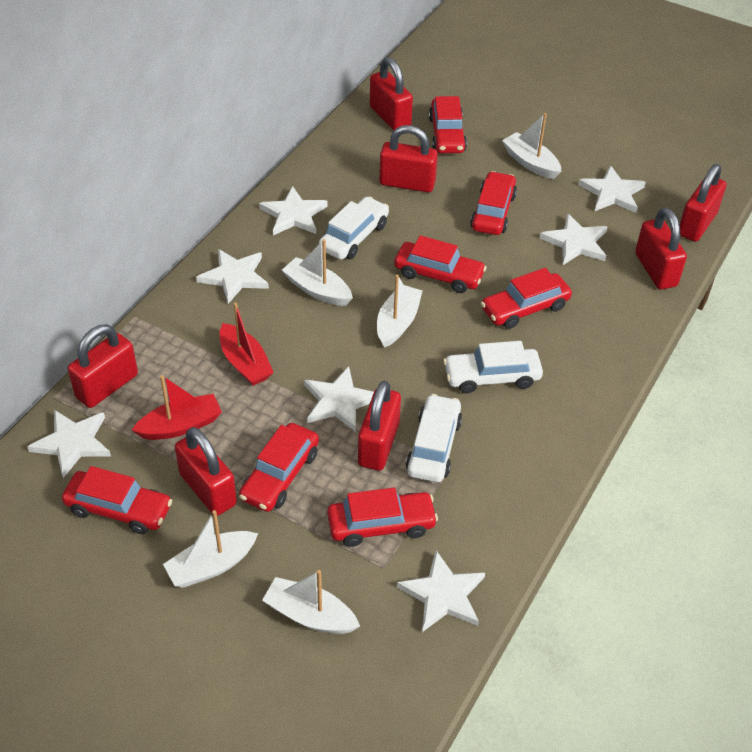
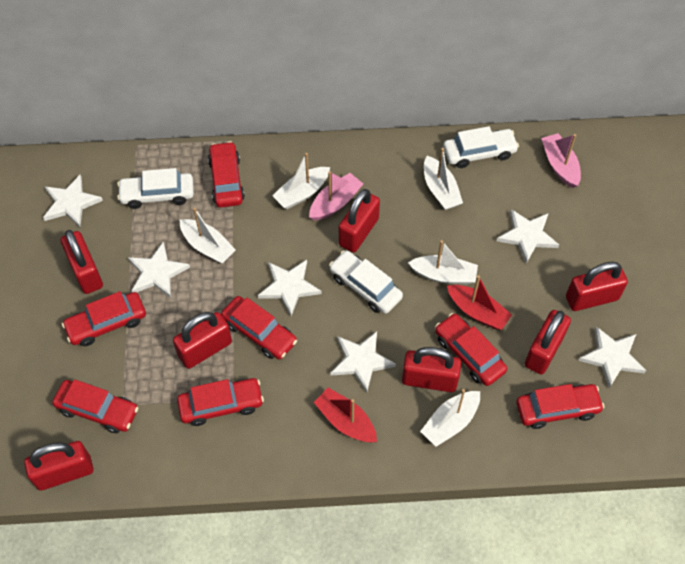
pink boat: 0 -> 2
white star: 7 -> 6

